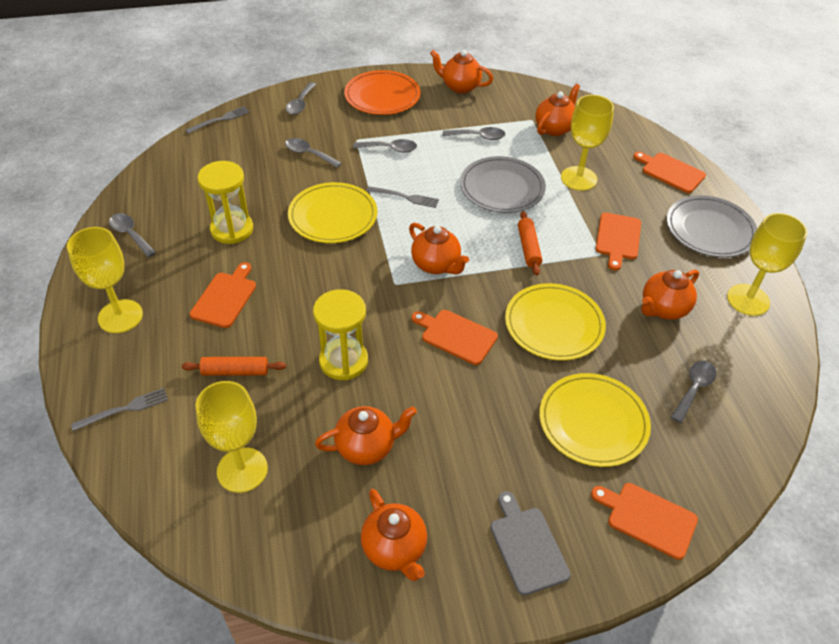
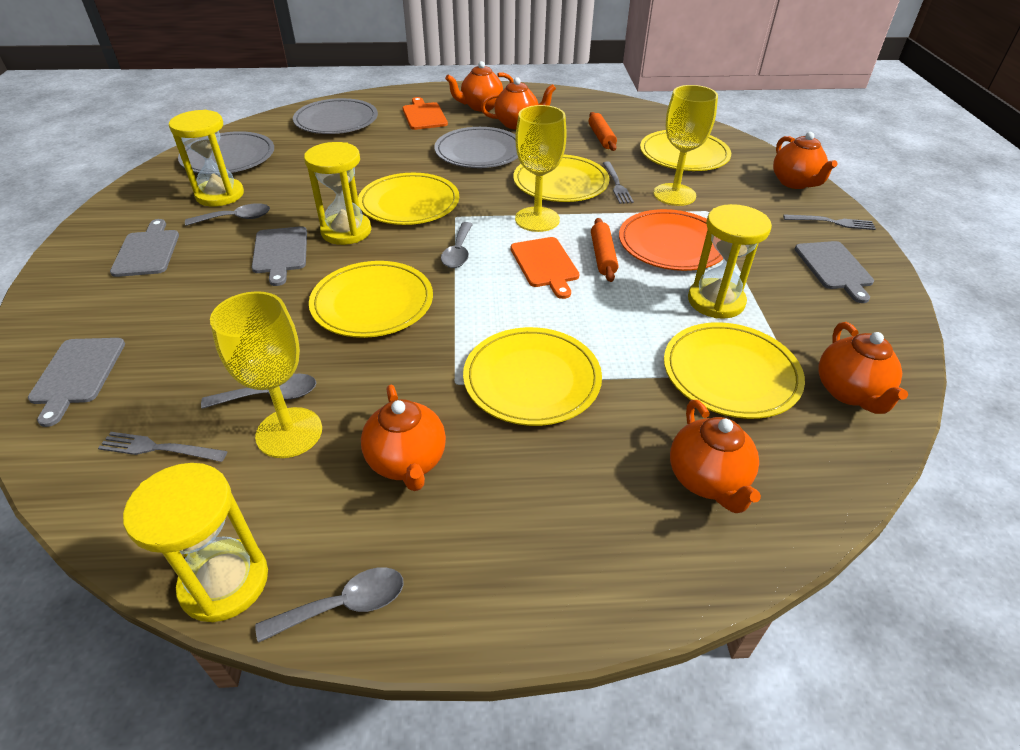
grey cutting board: 1 -> 4
grey plate: 2 -> 3
grey spoon: 6 -> 4
orange cutting board: 5 -> 2
yellow goblet: 4 -> 3
yellow hourglass: 2 -> 4
yellow plate: 3 -> 6

